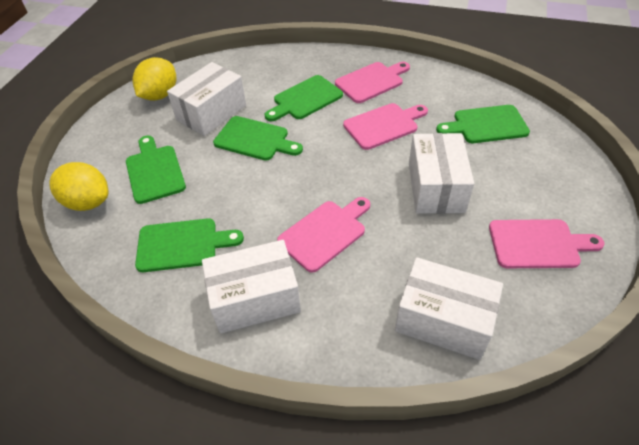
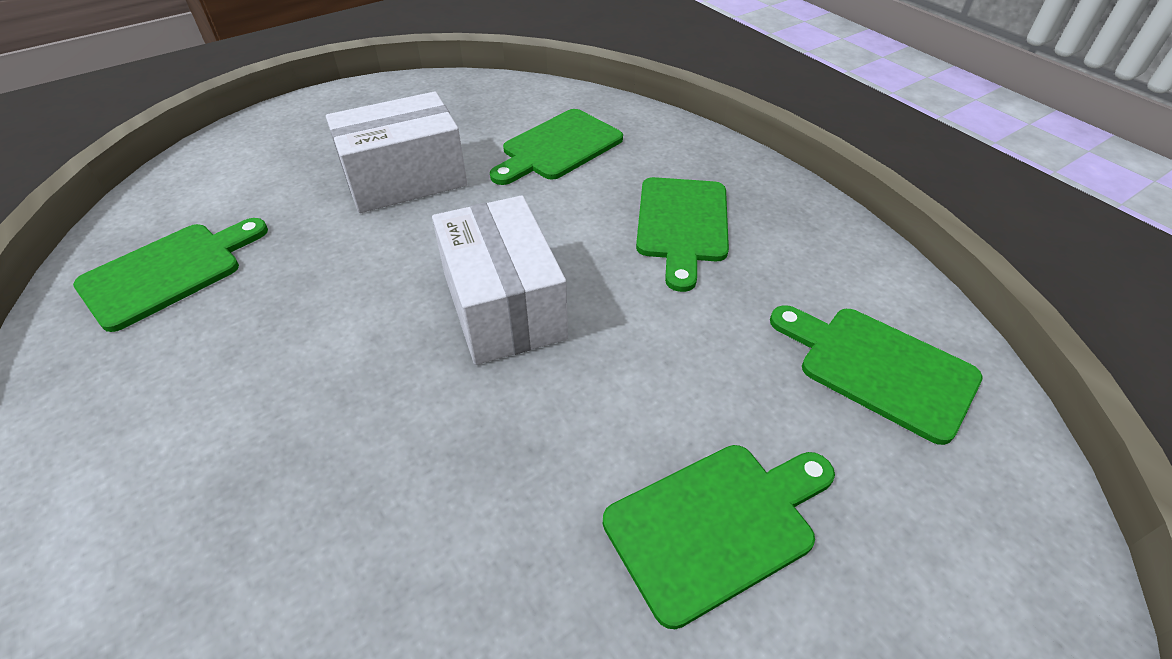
pink cutting board: 4 -> 0
white box: 4 -> 2
yellow lemon: 2 -> 0

